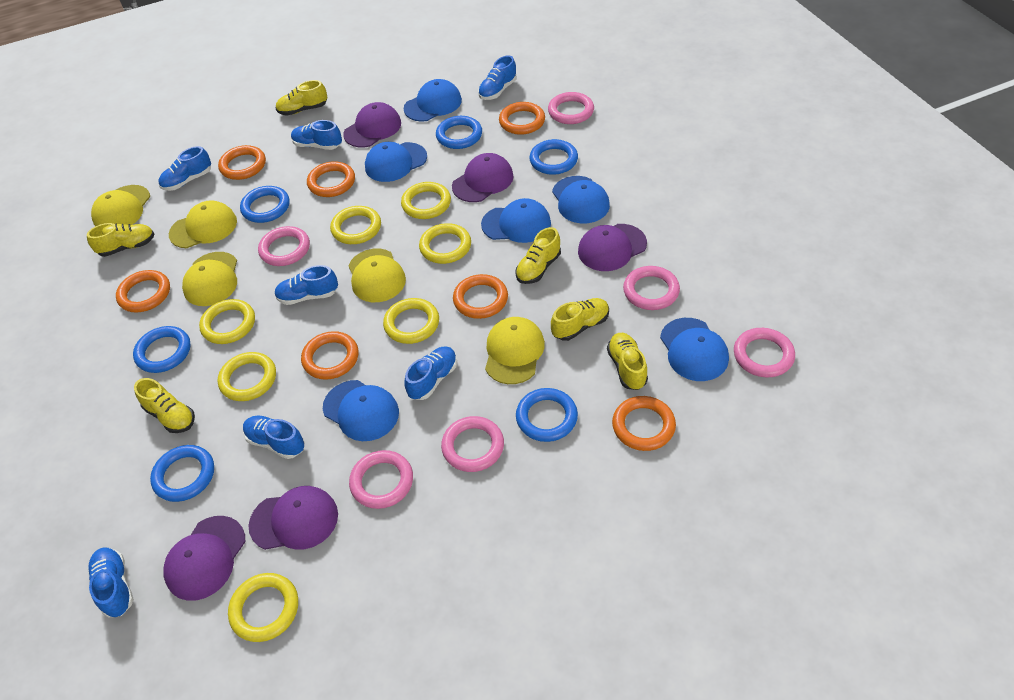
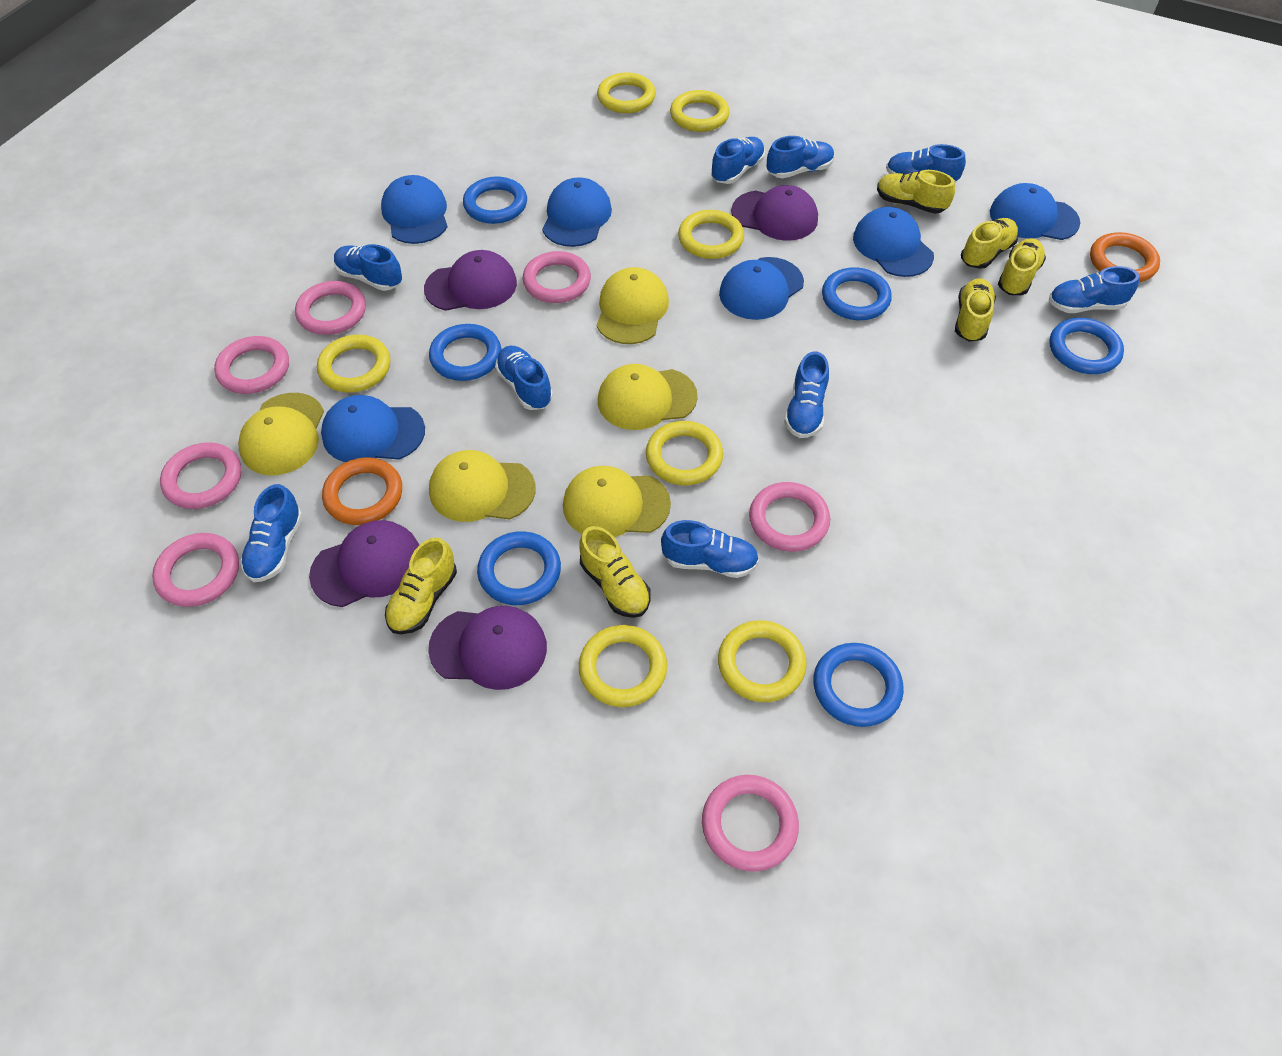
blue shoe: 7 -> 9
orange ring: 7 -> 2
pink ring: 6 -> 7
purple cap: 5 -> 4

